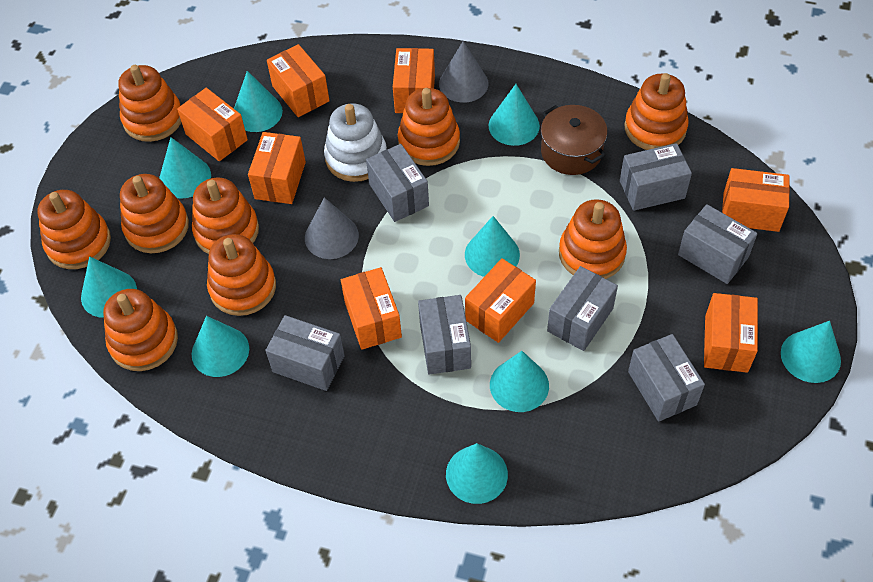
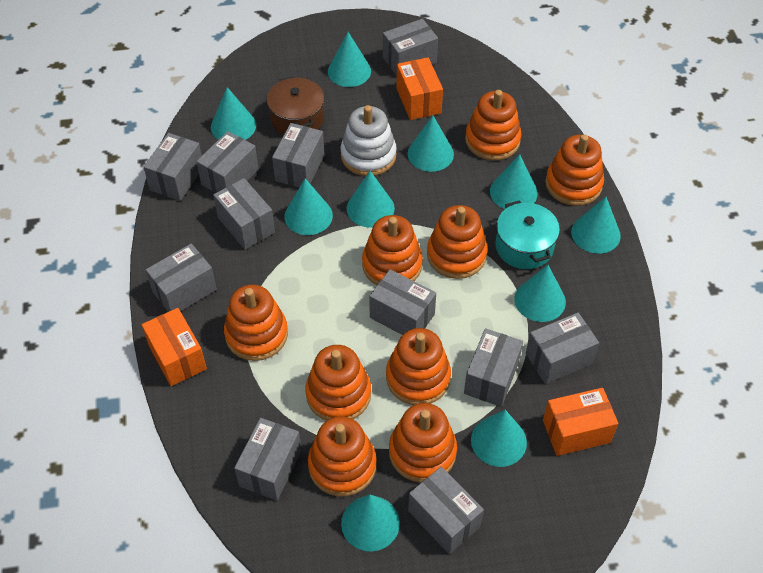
grey box: 7 -> 11
grey cone: 2 -> 0
orange box: 8 -> 3
turquoise cone: 9 -> 10
turquoise pot: 0 -> 1

